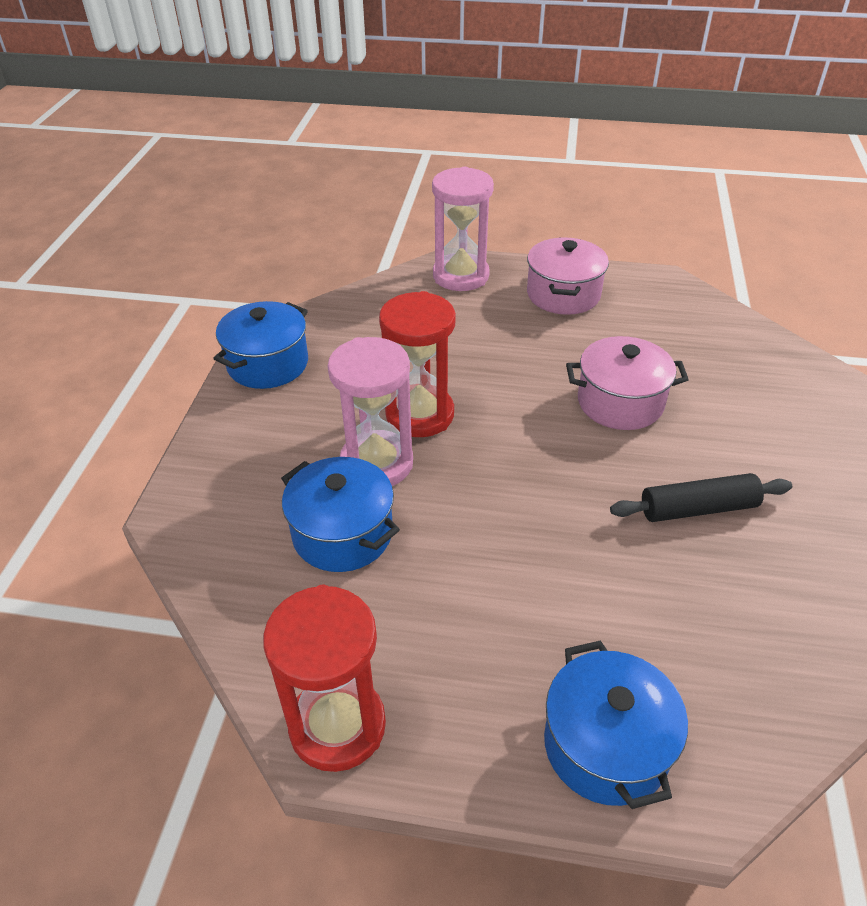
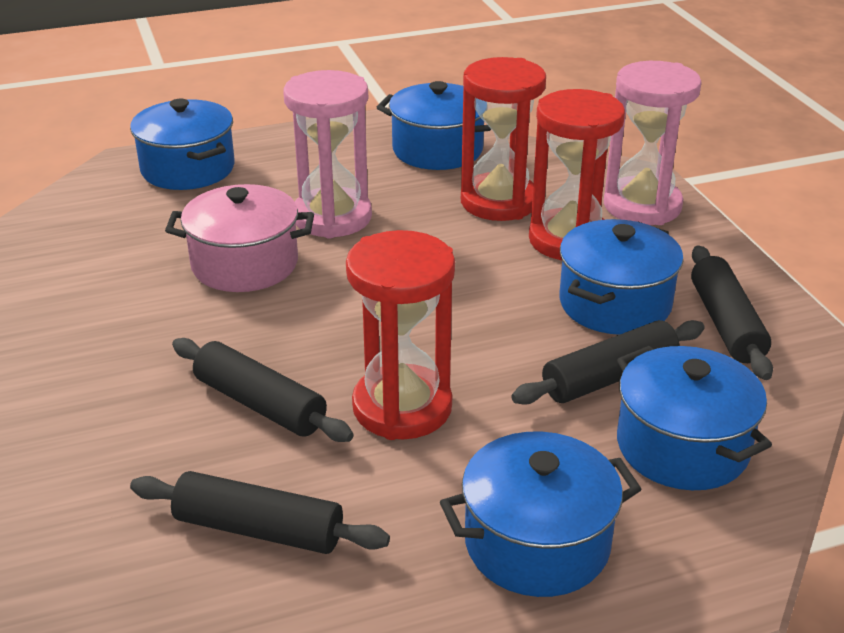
black rolling pin: 1 -> 4
blue pot: 3 -> 5
pink pot: 2 -> 1
red hourglass: 2 -> 3

